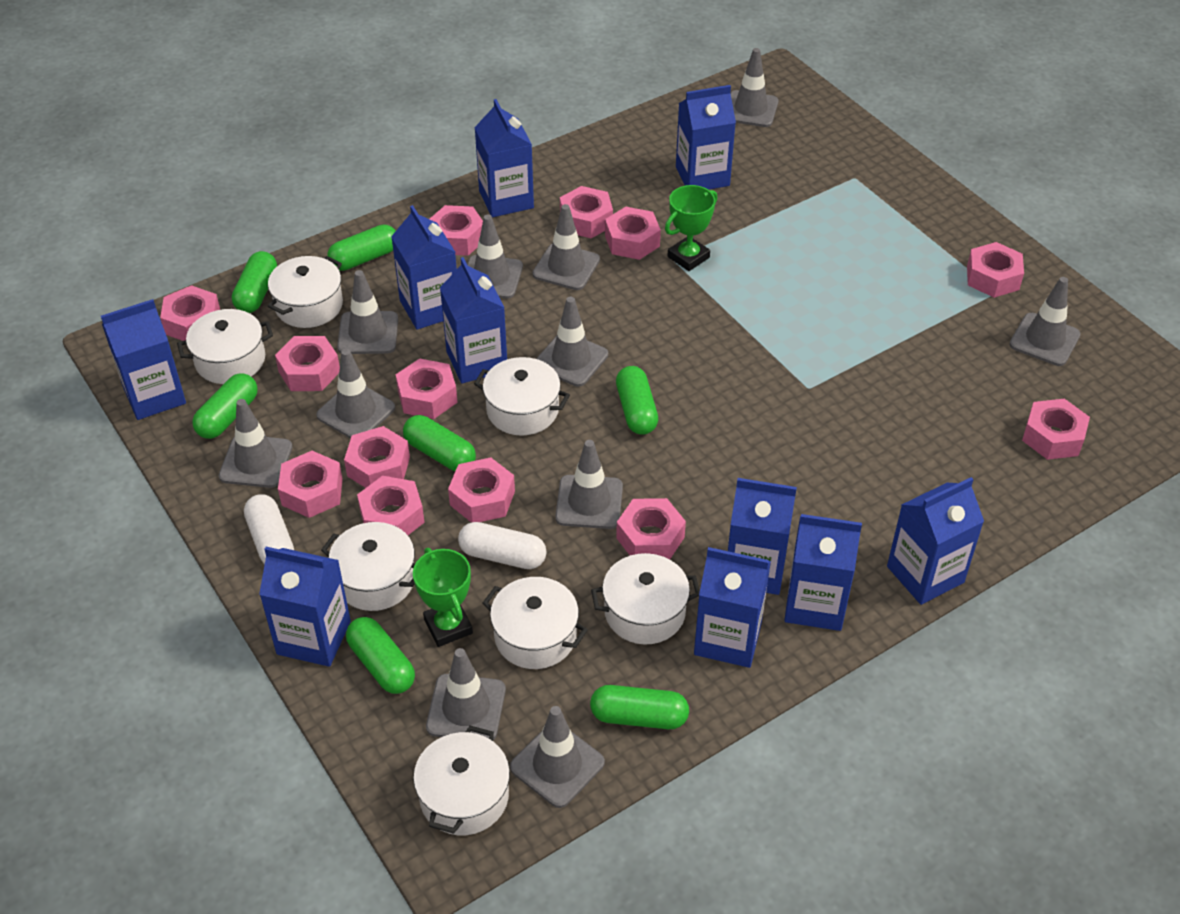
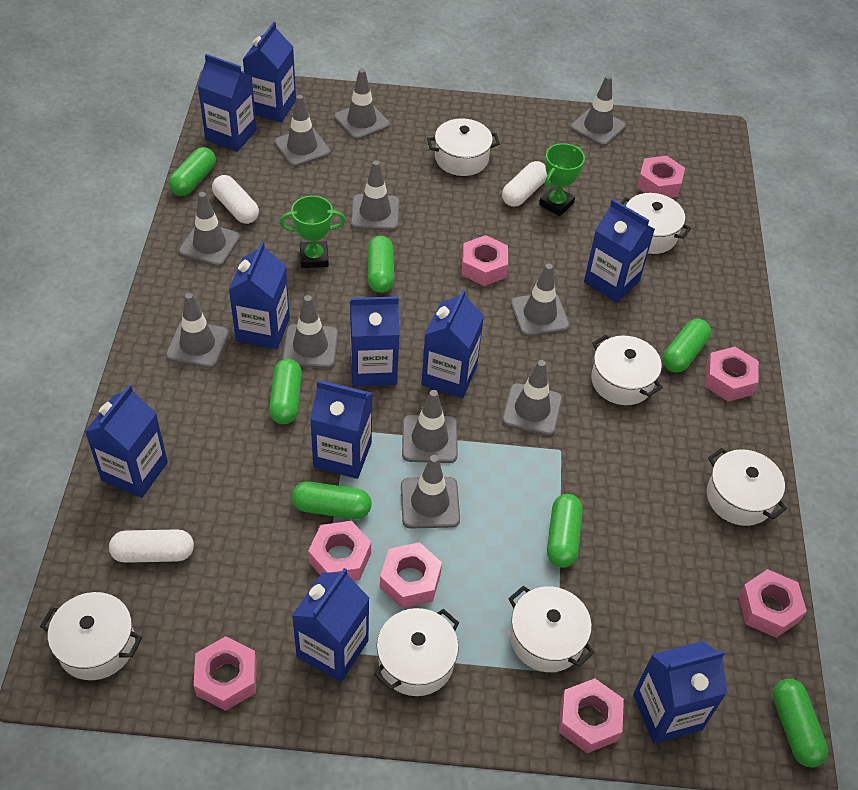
pink nut: 13 -> 8
white capsule: 2 -> 3

